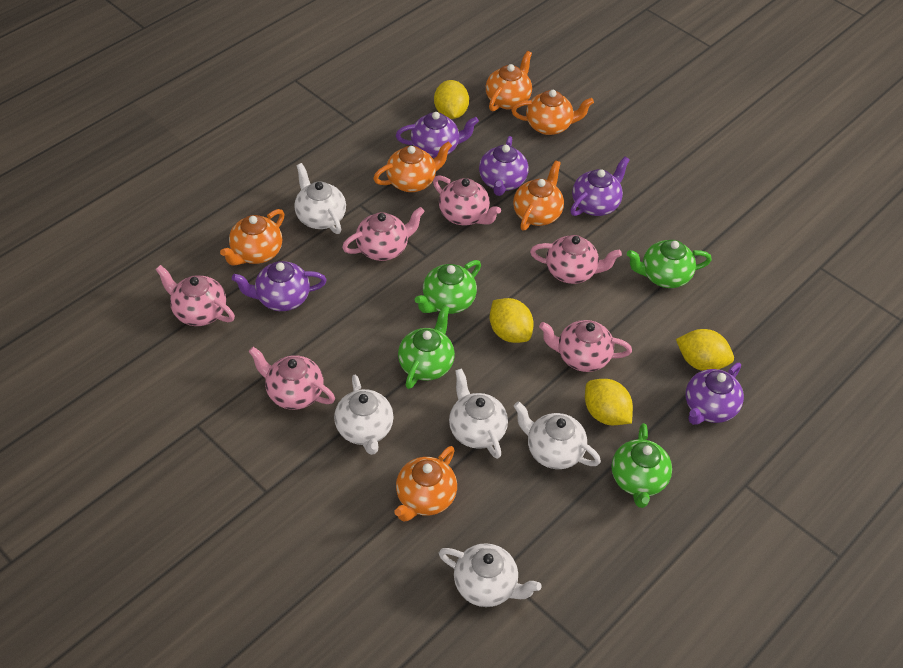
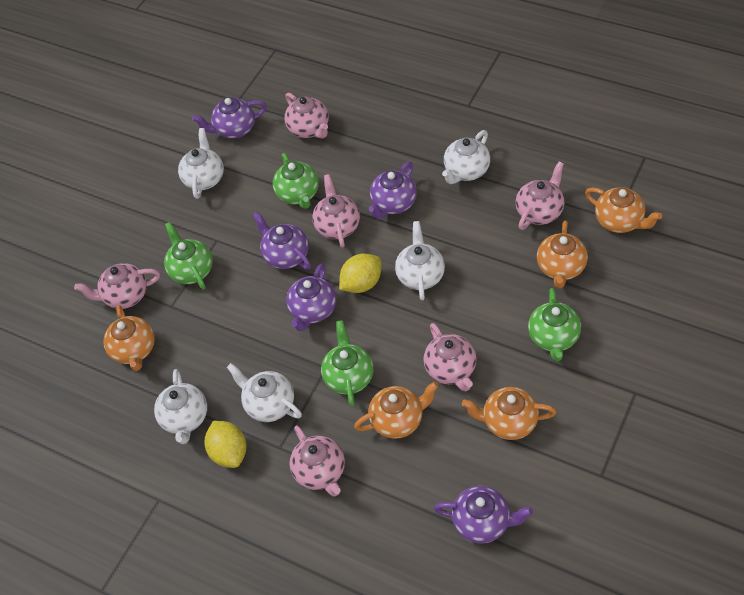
orange teapot: 6 -> 5
yellow lemon: 4 -> 2

